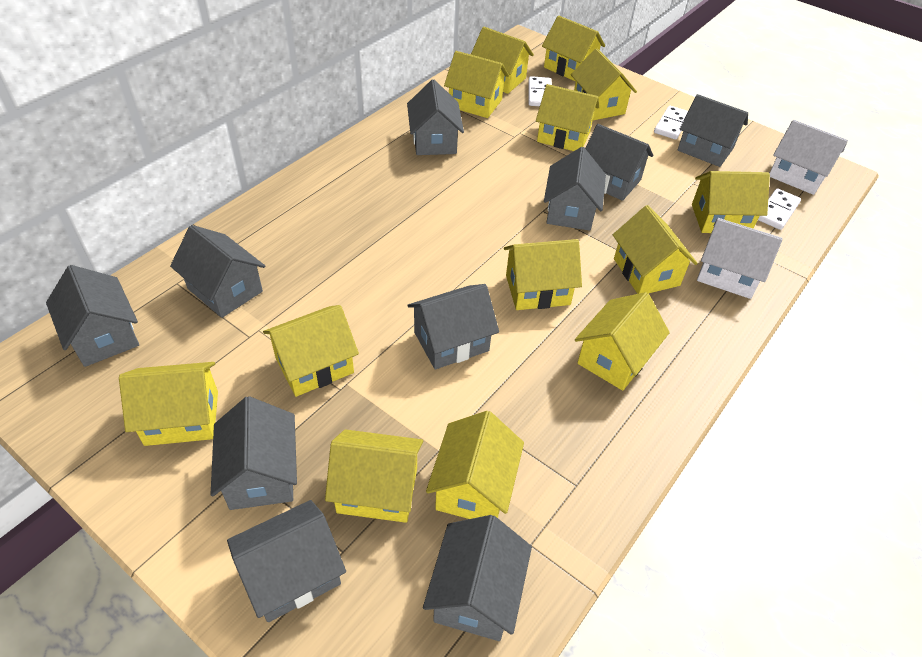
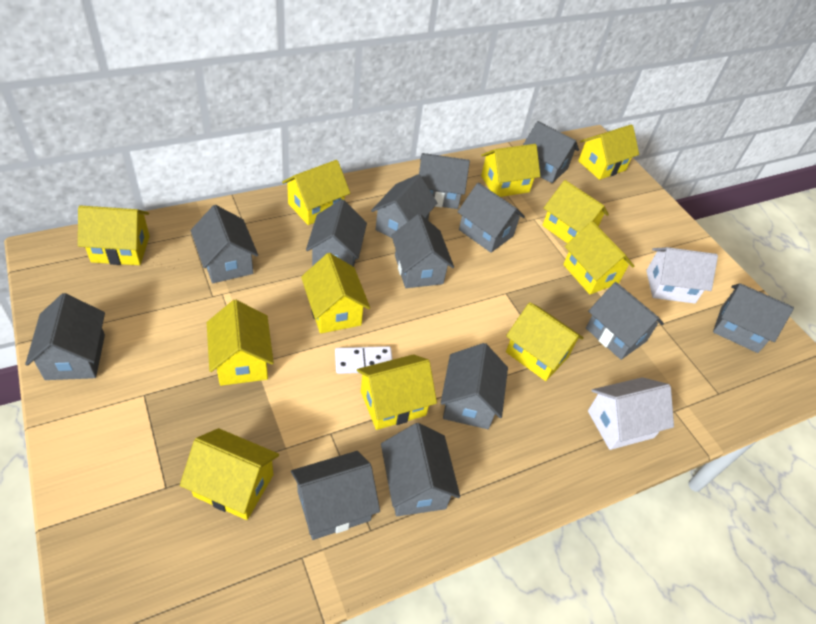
grey house: 10 -> 13
white domino: 3 -> 1
yellow house: 13 -> 11

